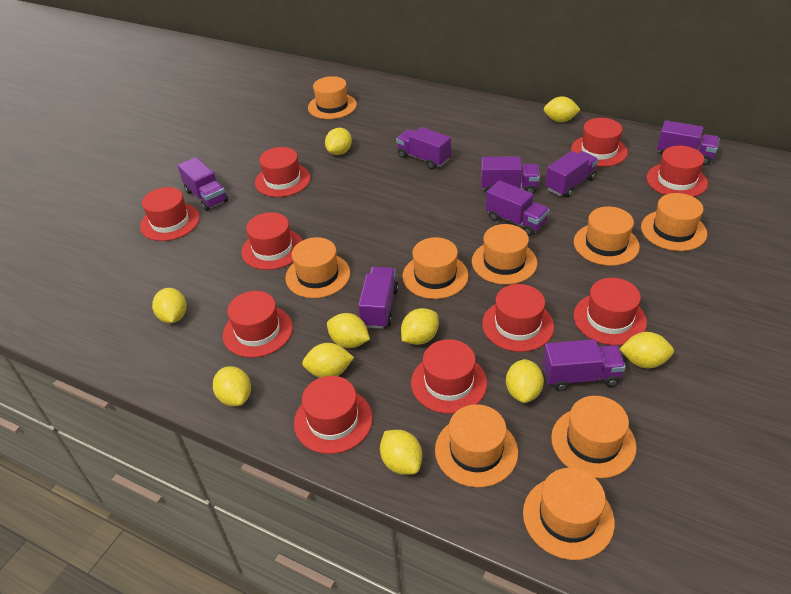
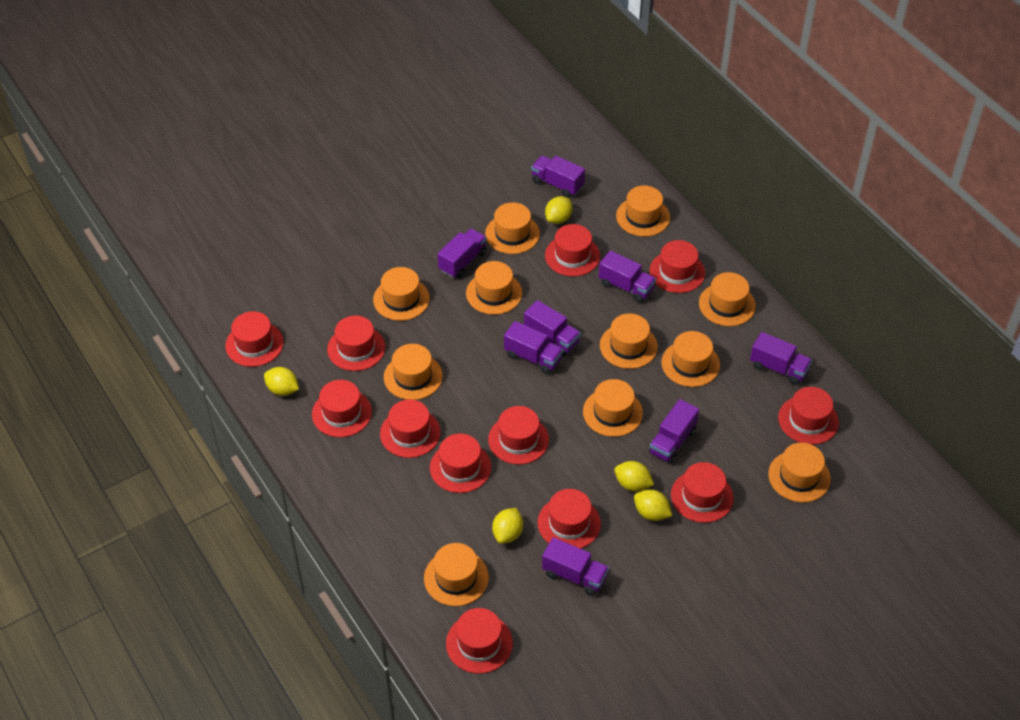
orange hat: 9 -> 11
red hat: 10 -> 12
yellow lemon: 10 -> 5

